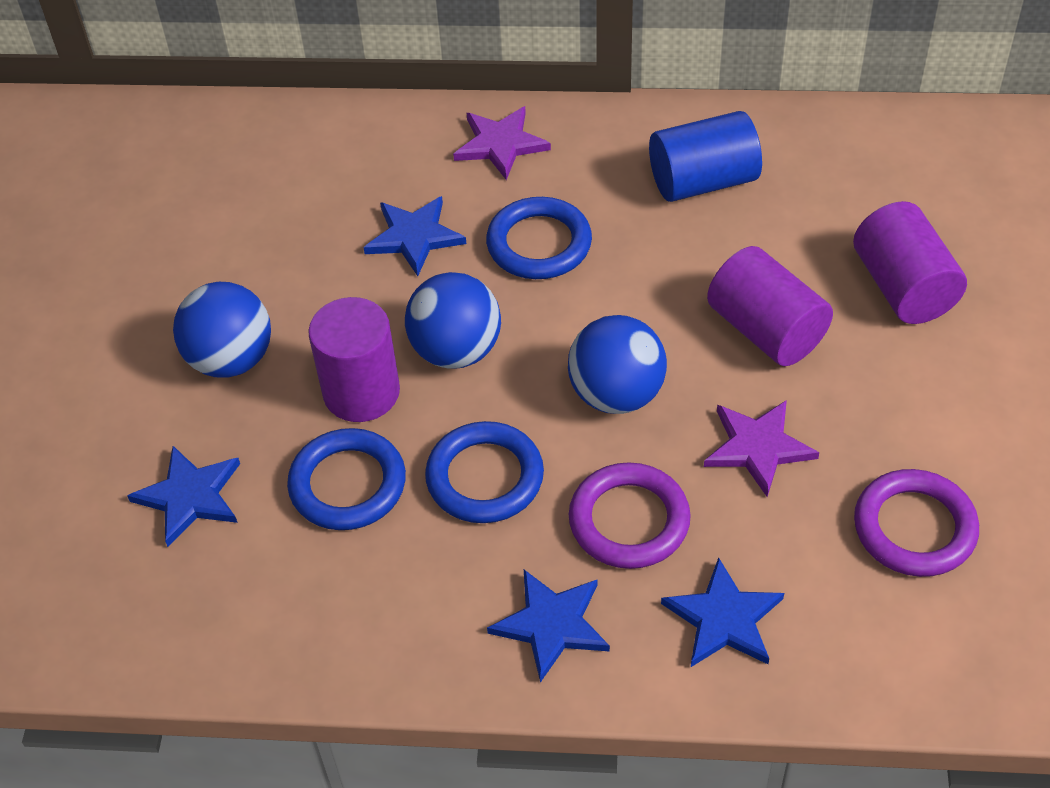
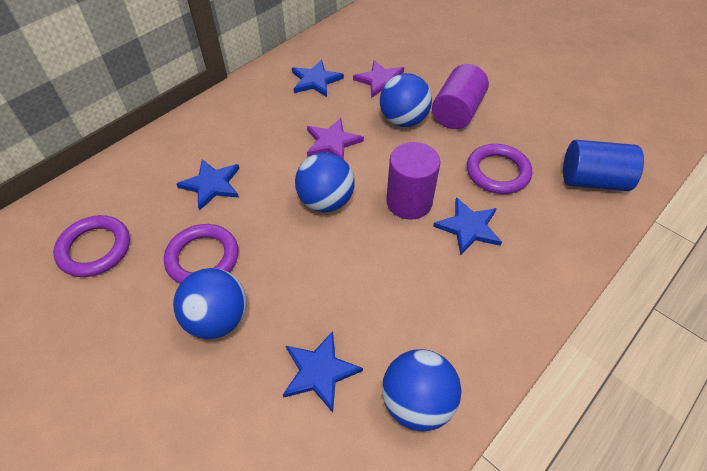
blue ball: 3 -> 4
blue ring: 3 -> 0
purple cylinder: 3 -> 2
purple ring: 2 -> 3

